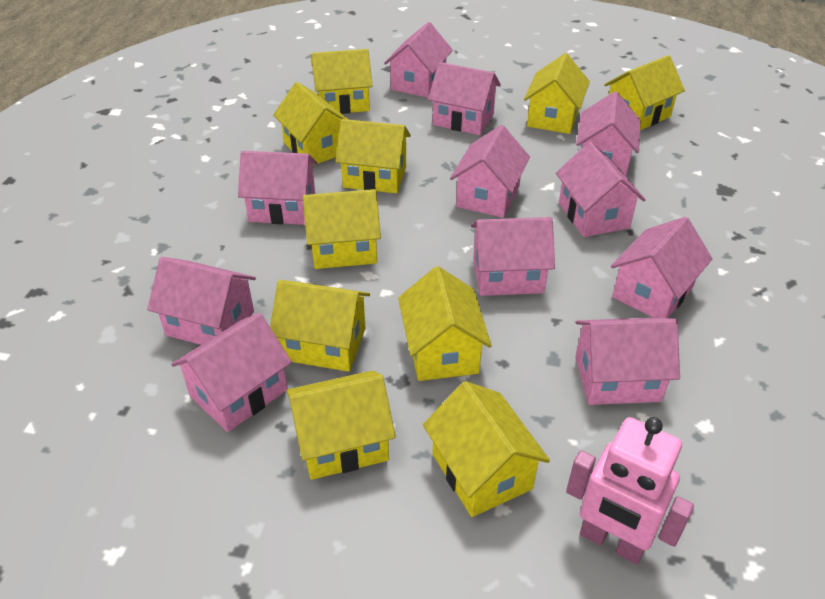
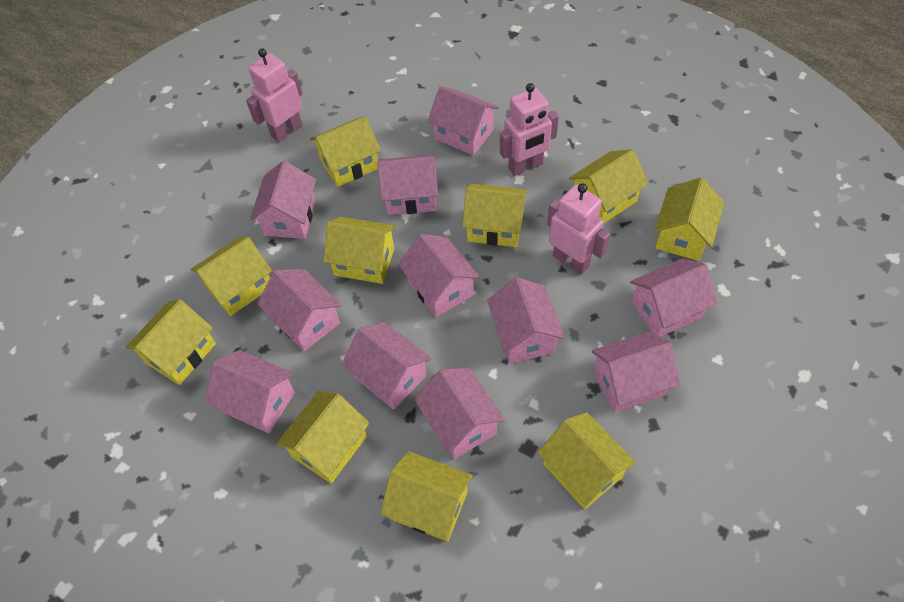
pink robot: 1 -> 3

